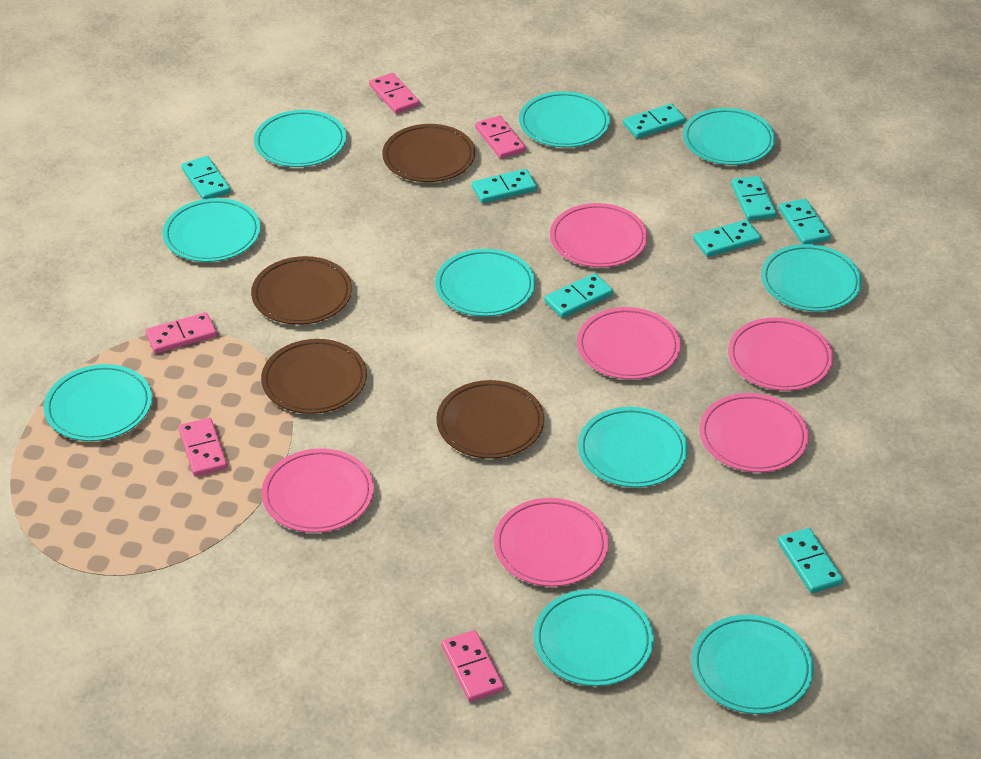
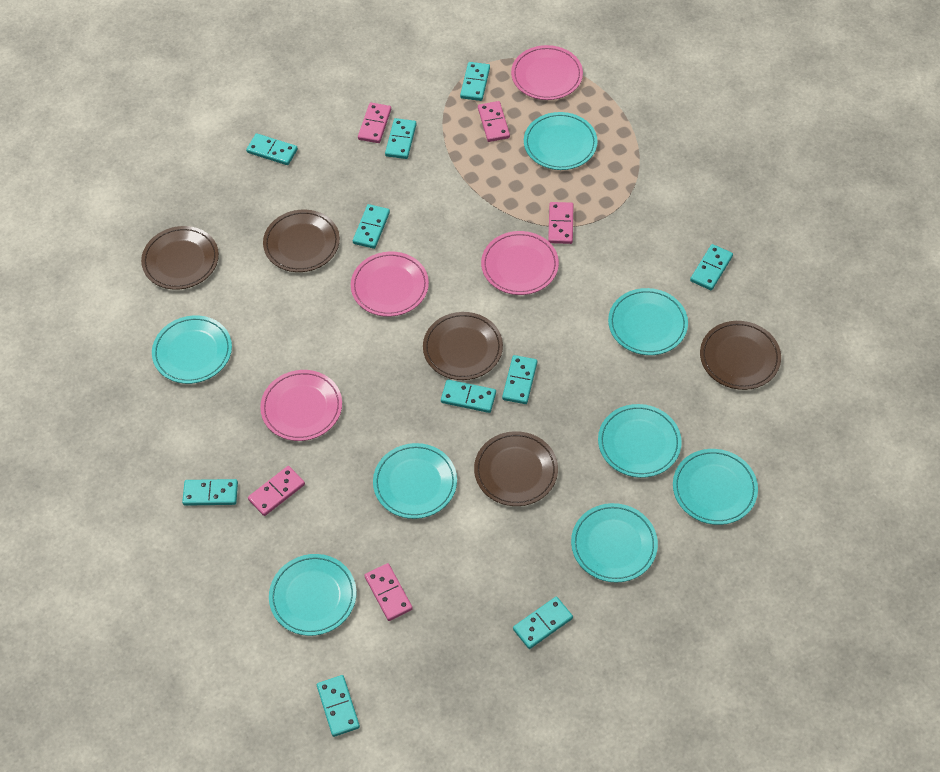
brown plate: 4 -> 5
pink plate: 6 -> 4
turquoise domino: 8 -> 10
turquoise plate: 10 -> 8

